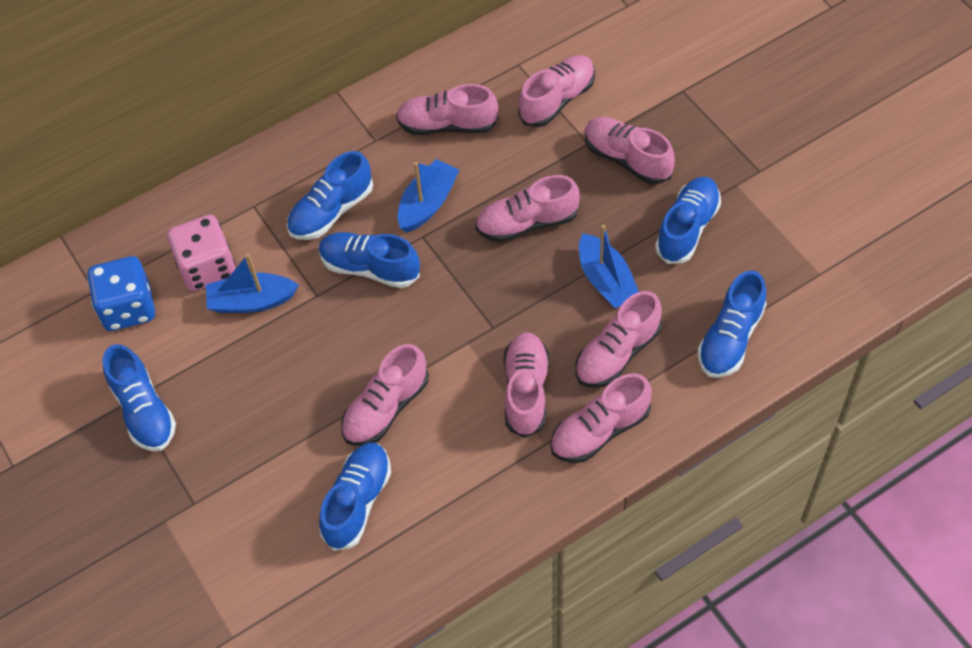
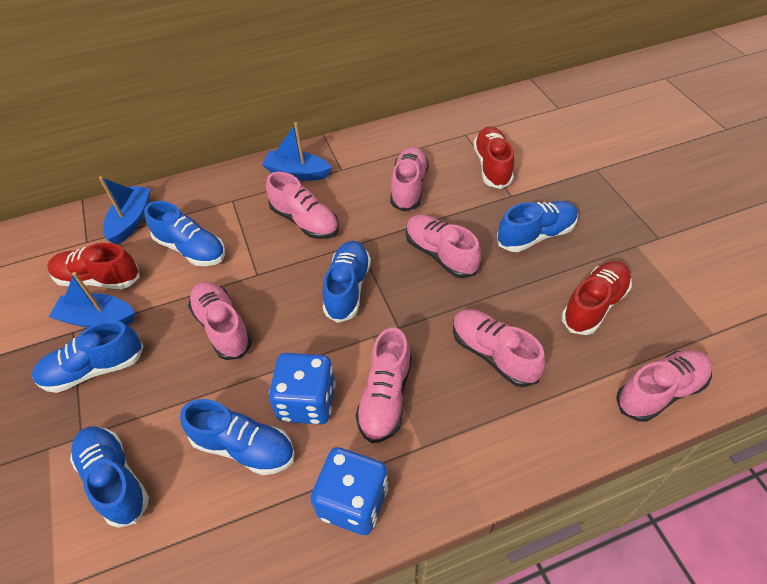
blue dice: 1 -> 2
pink dice: 1 -> 0
pink shoe: 8 -> 7
red shoe: 0 -> 3

